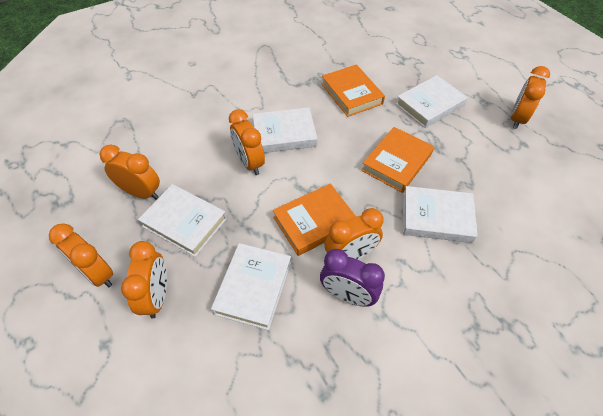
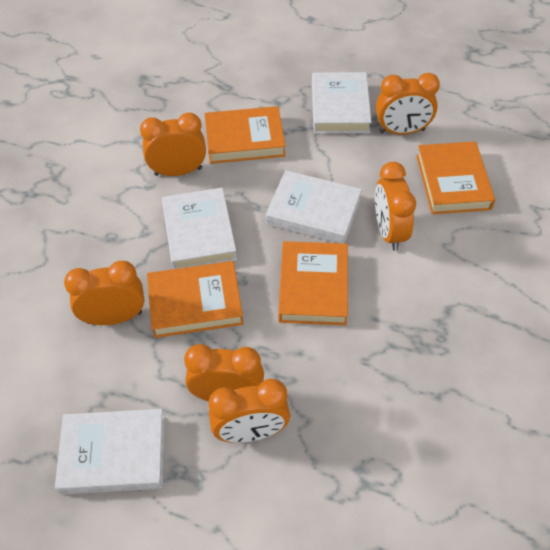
orange book: 3 -> 4
purple clock: 1 -> 0
white book: 5 -> 4

